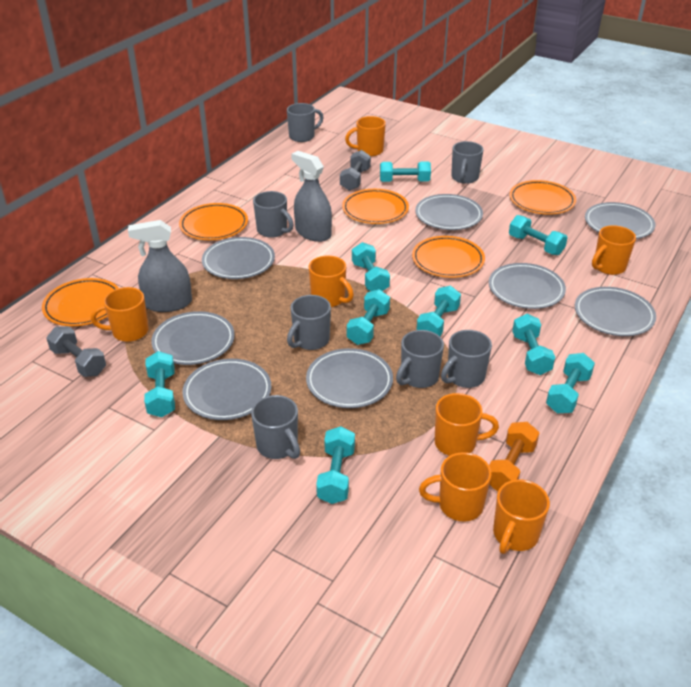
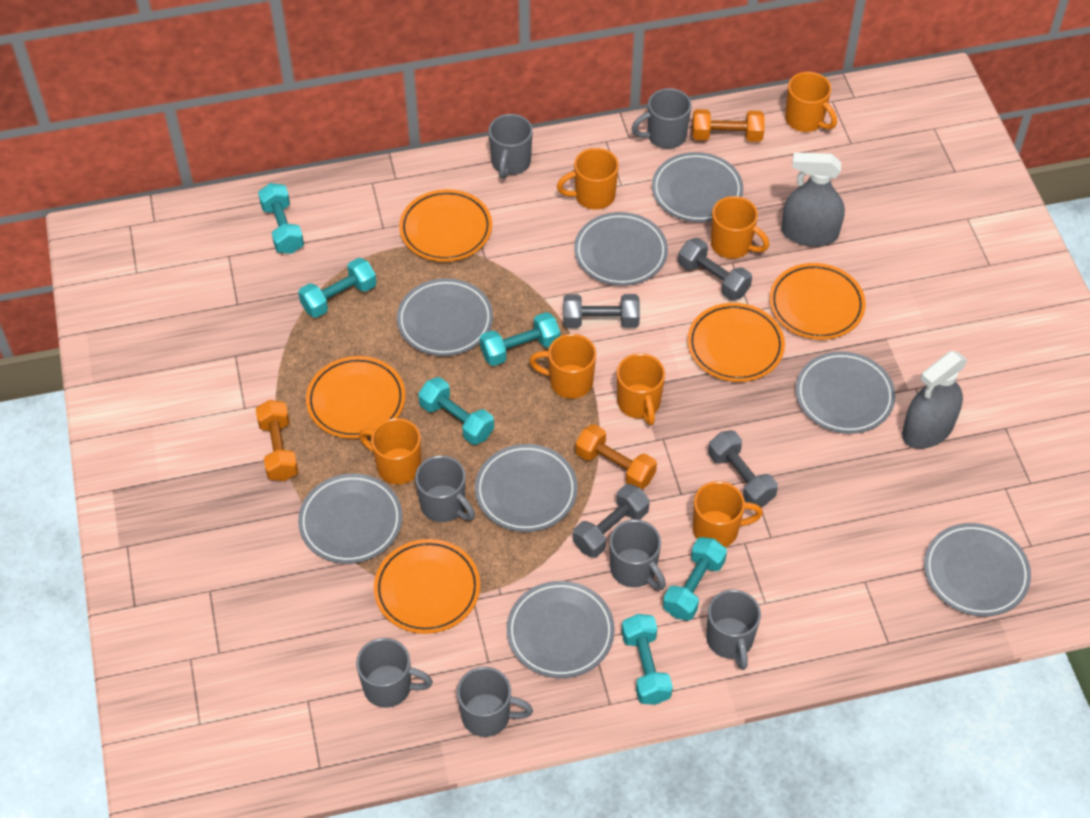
grey dumbbell: 2 -> 4
orange dumbbell: 1 -> 3
turquoise dumbbell: 9 -> 6

